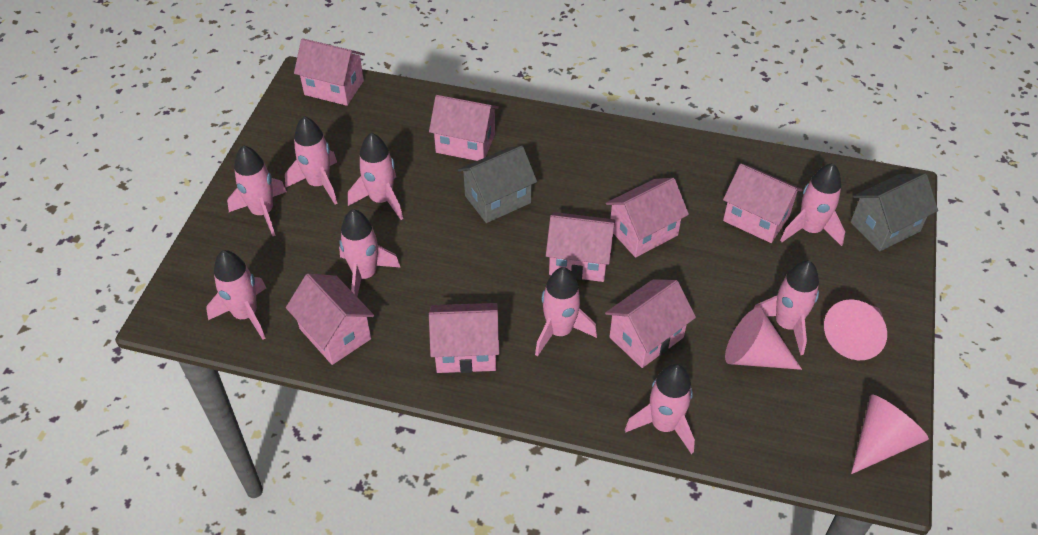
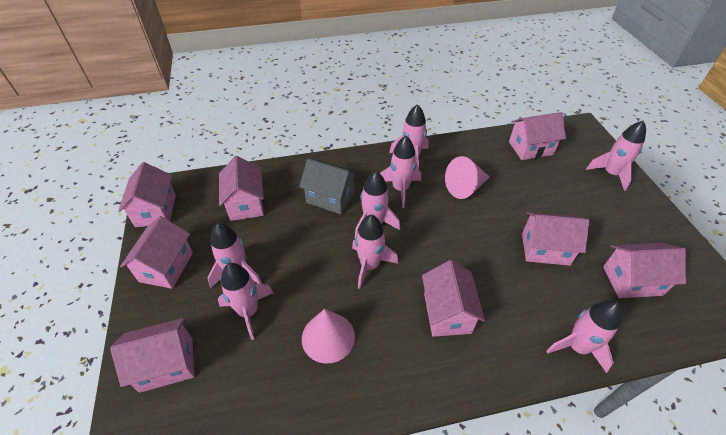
grey house: 2 -> 1
pink cone: 3 -> 2
pink rocket: 9 -> 8

